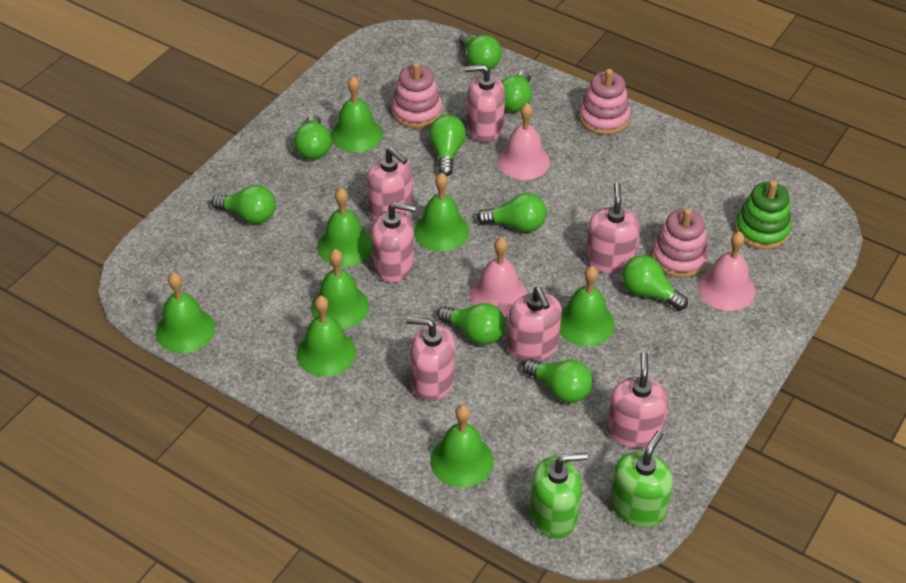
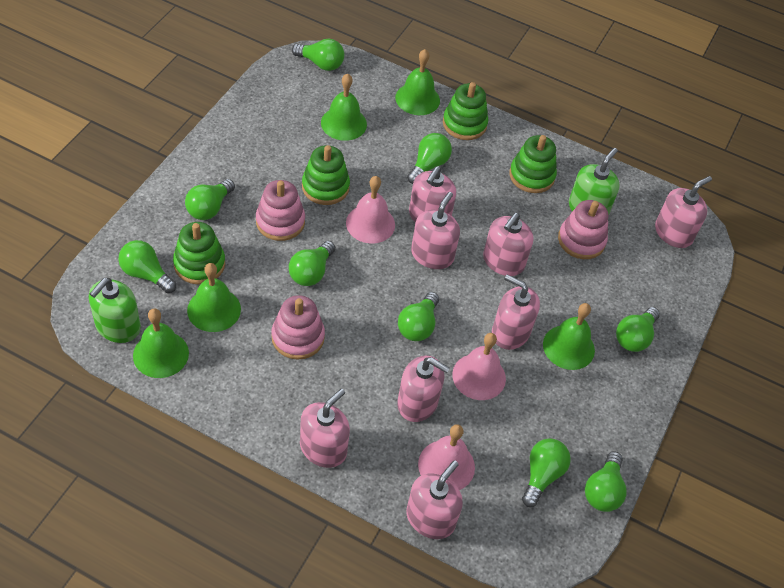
green bell: 8 -> 5
green stacking toy: 1 -> 4
pink soap dispenser: 7 -> 8

